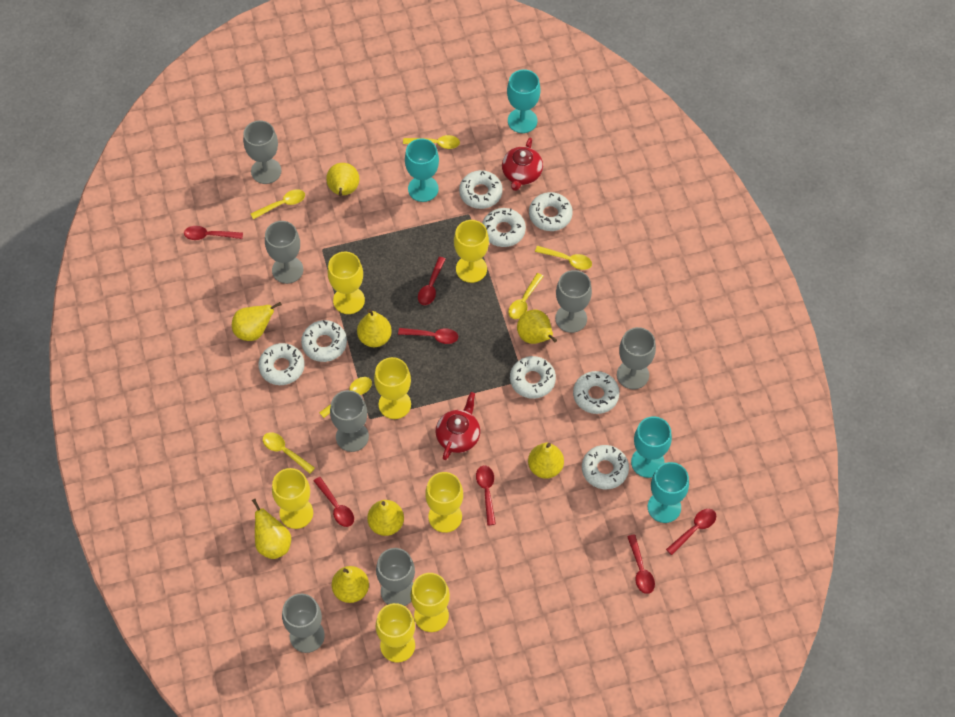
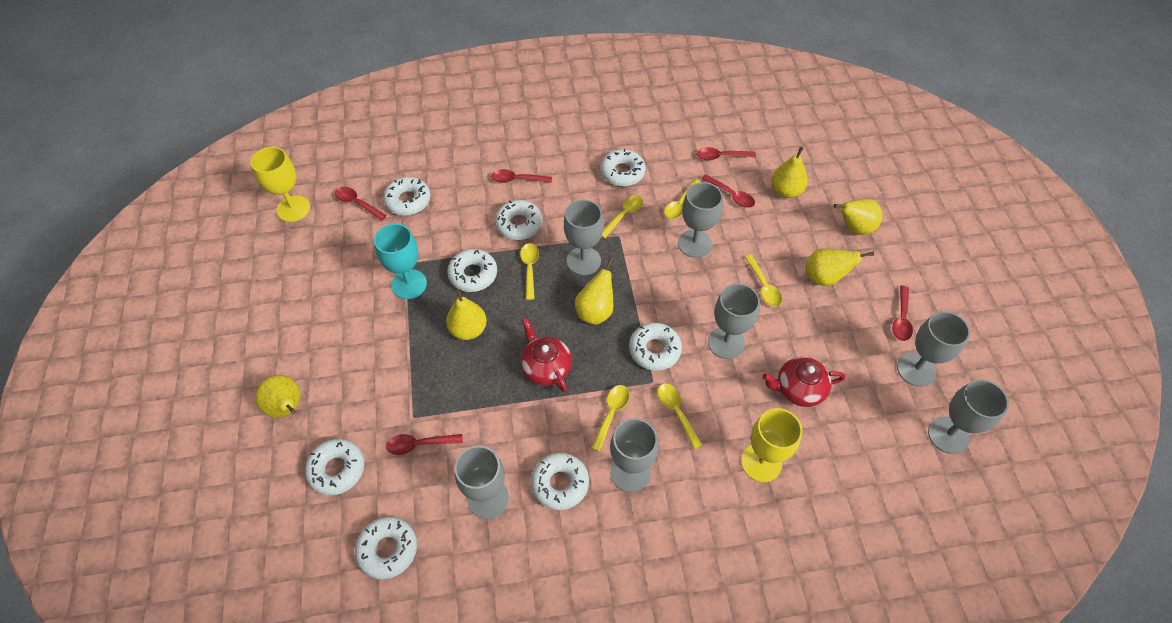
red spoon: 7 -> 6
turquoise goblet: 4 -> 1
yellow goblet: 7 -> 2
yellow pear: 8 -> 6

